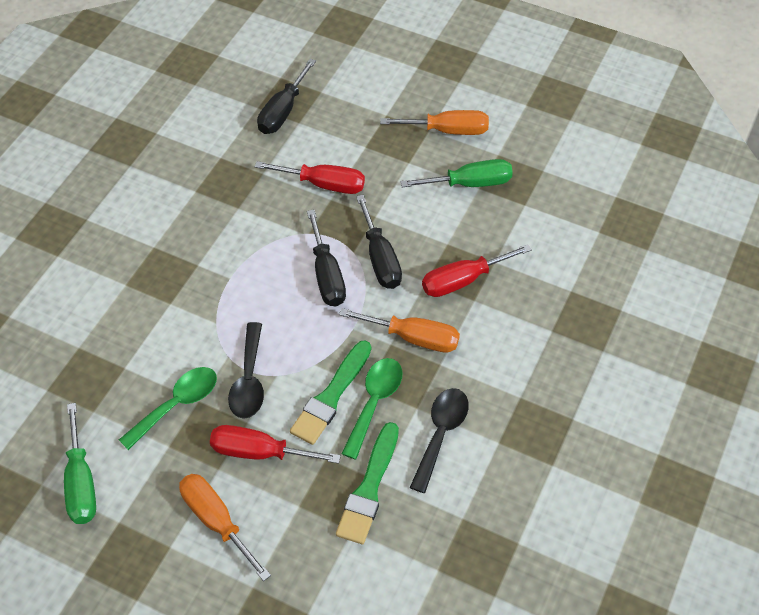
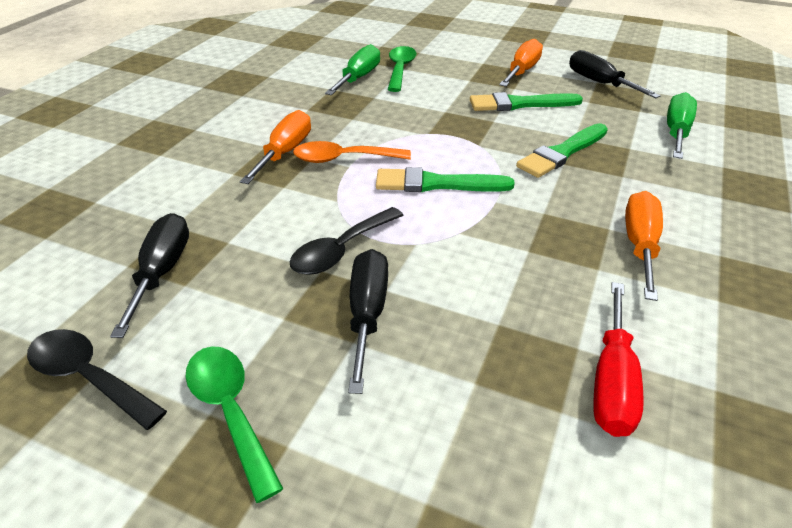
green brush: 2 -> 3
orange spoon: 0 -> 1
red screwdriver: 3 -> 1

